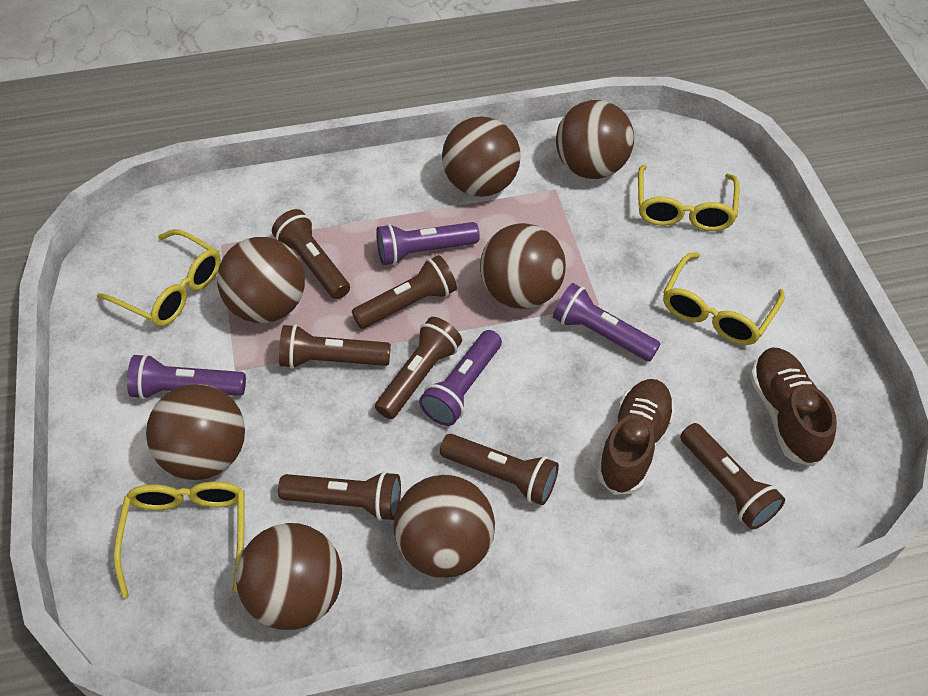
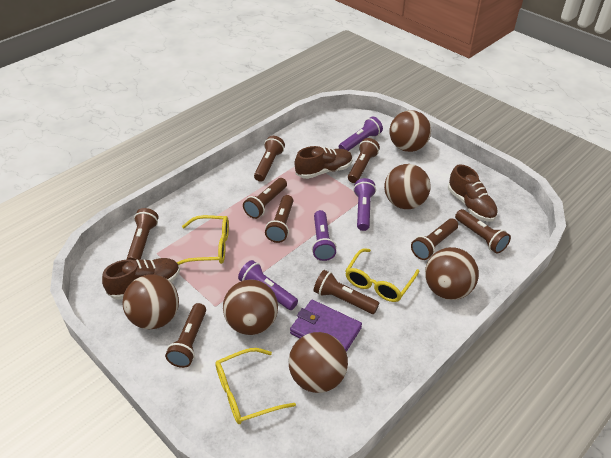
brown ball: 7 -> 6
brown flashlight: 7 -> 9
brown shoe: 2 -> 3
purple wallet: 0 -> 1
yellow glasses: 4 -> 3

